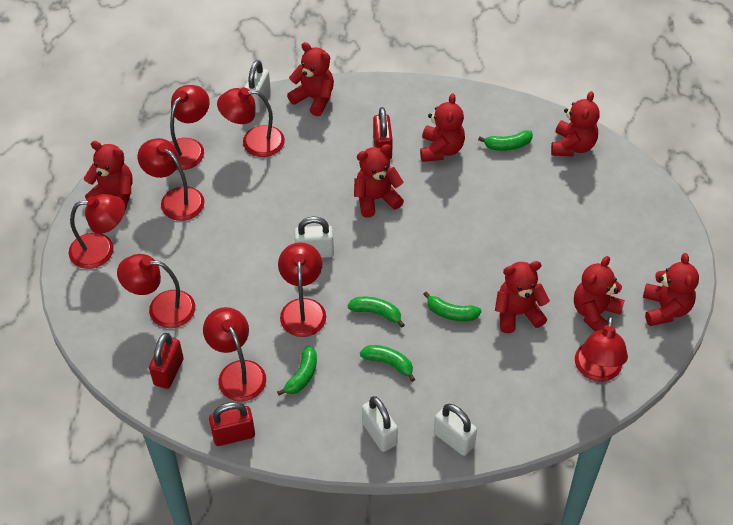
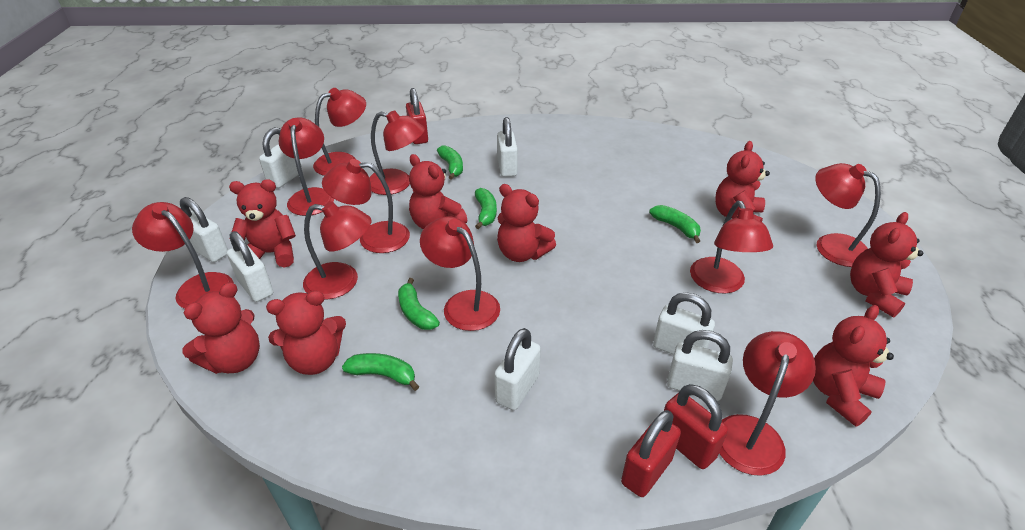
red lamp: 8 -> 10
white padlock: 4 -> 7

